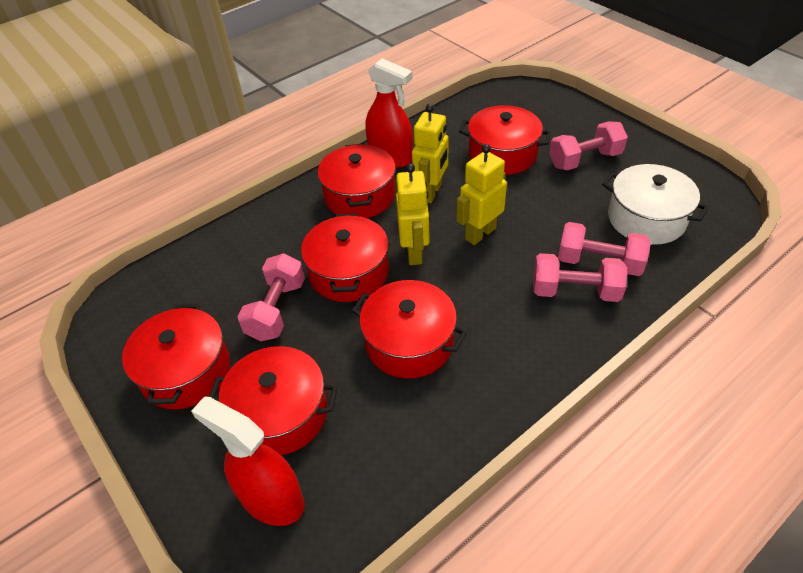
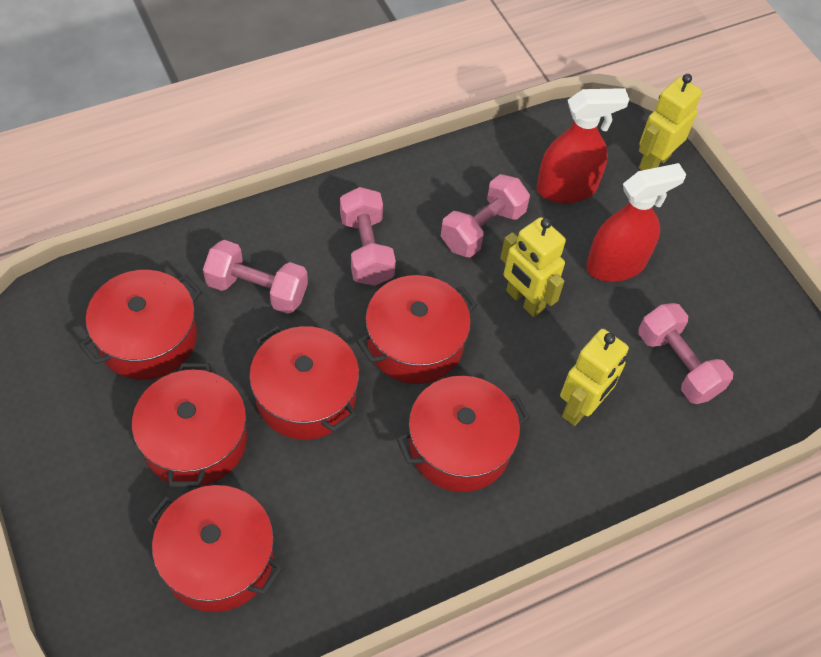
white pot: 1 -> 0

